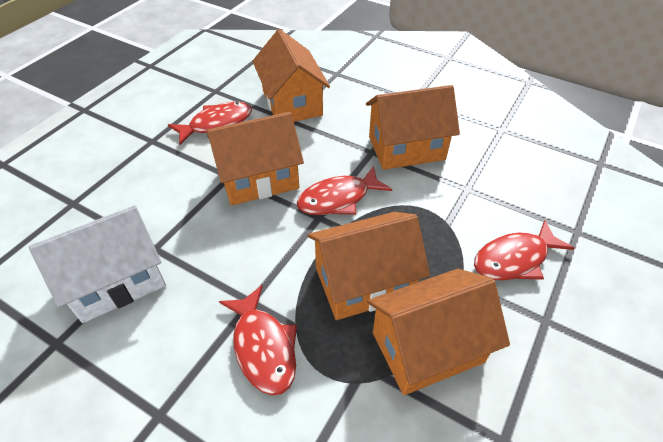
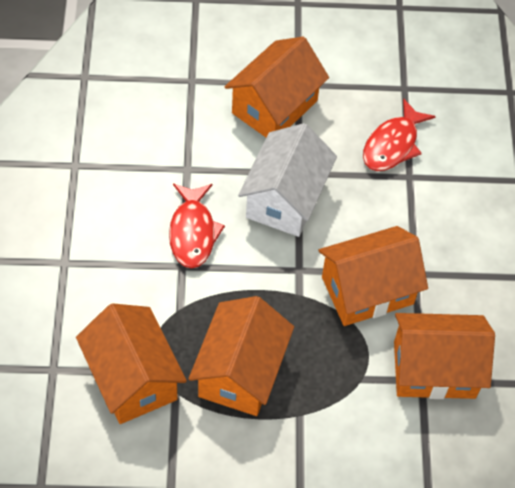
red fish: 4 -> 2

